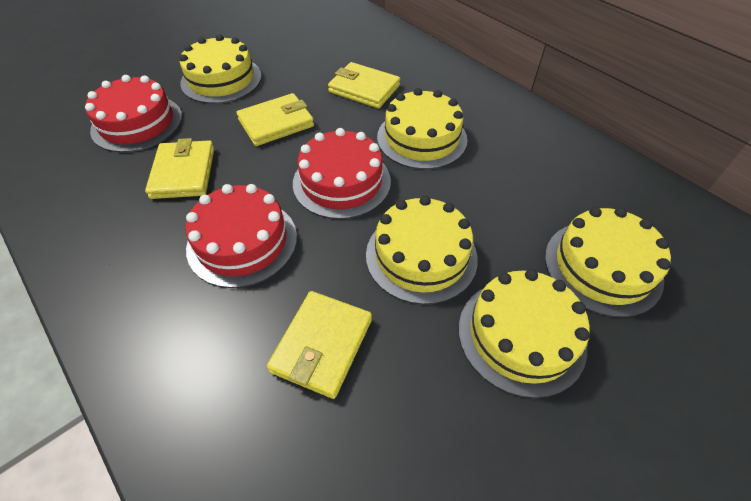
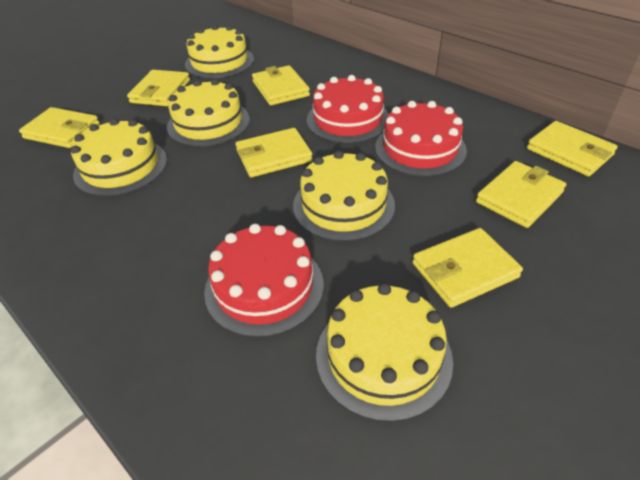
yellow wallet: 4 -> 7

